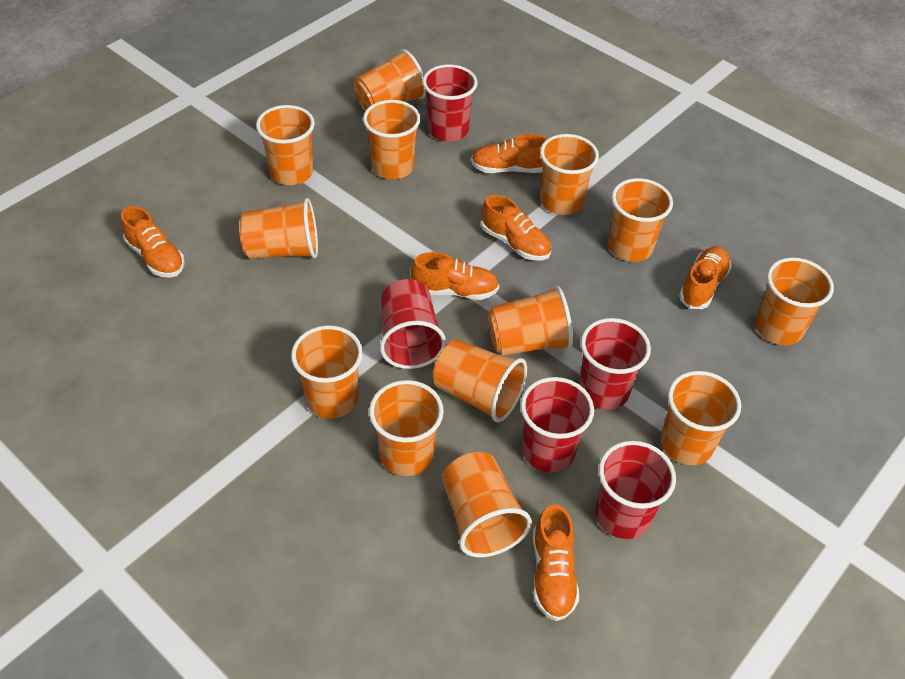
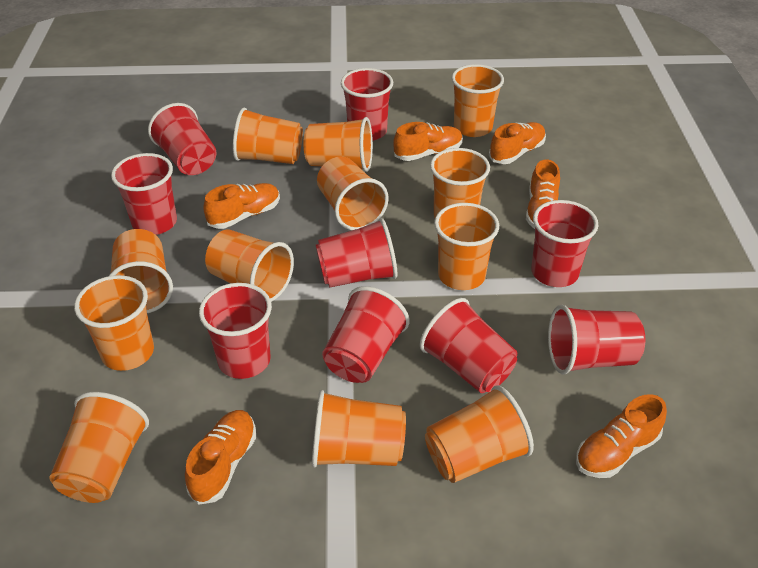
orange cup: 13 -> 12
red cup: 5 -> 9

